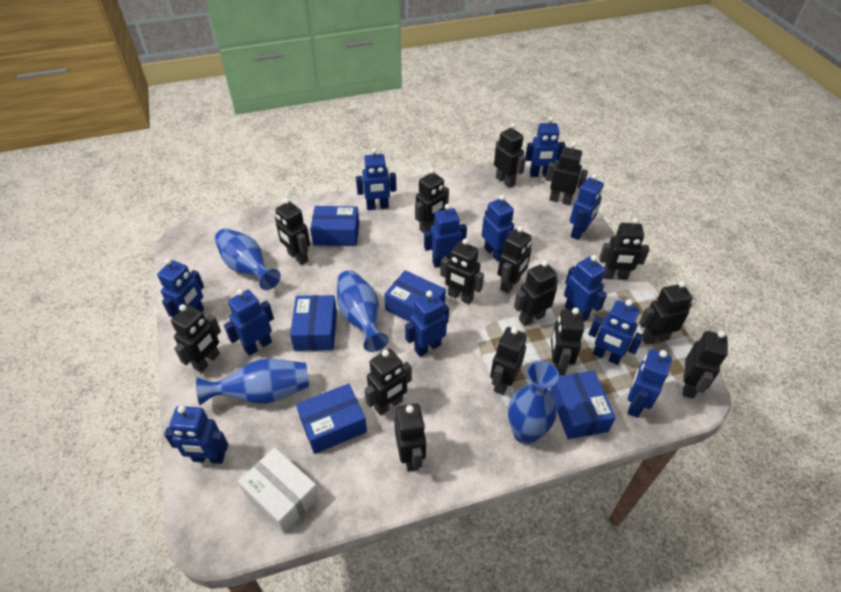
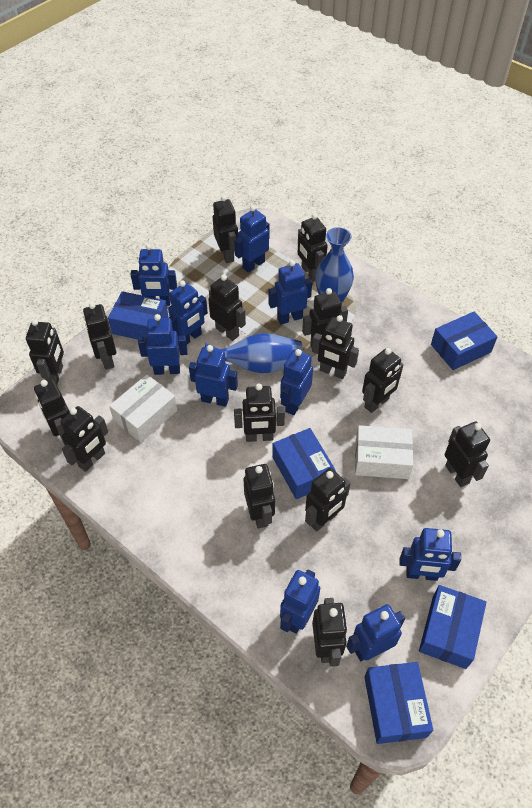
blue robot: 12 -> 10
blue vase: 4 -> 2
white box: 1 -> 2

